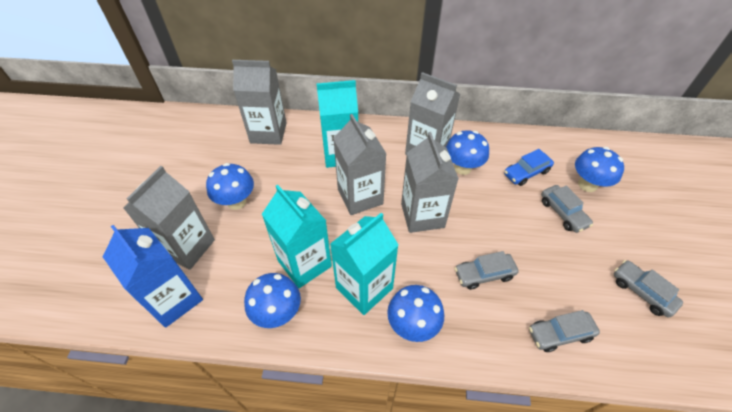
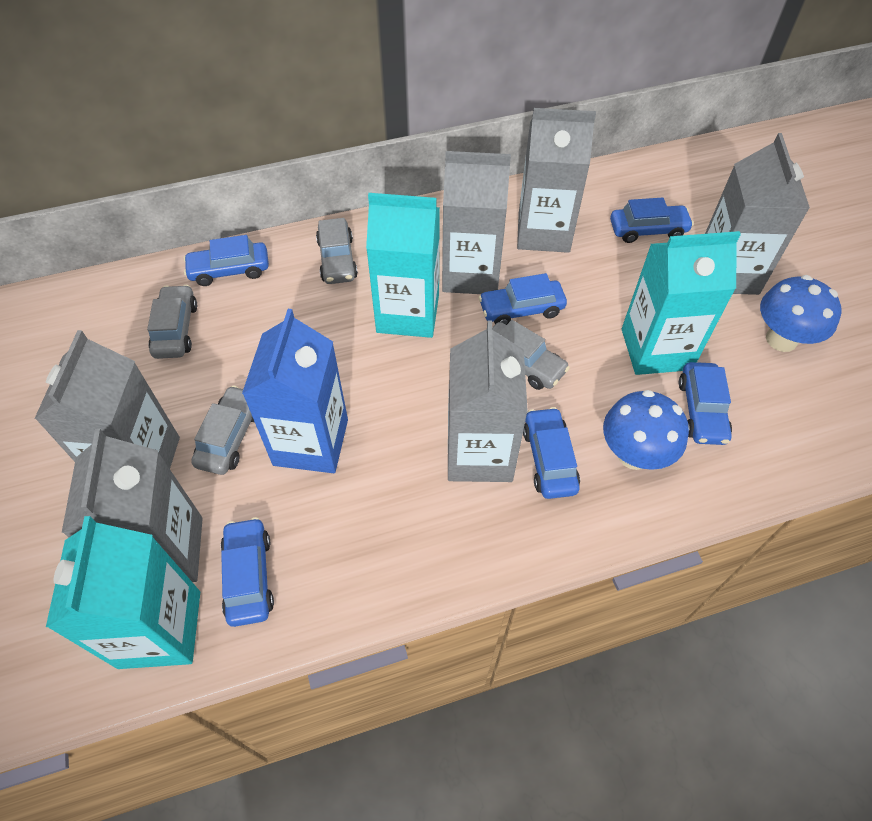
blue car: 1 -> 6
blue mushroom: 5 -> 2
grey carton: 5 -> 6

